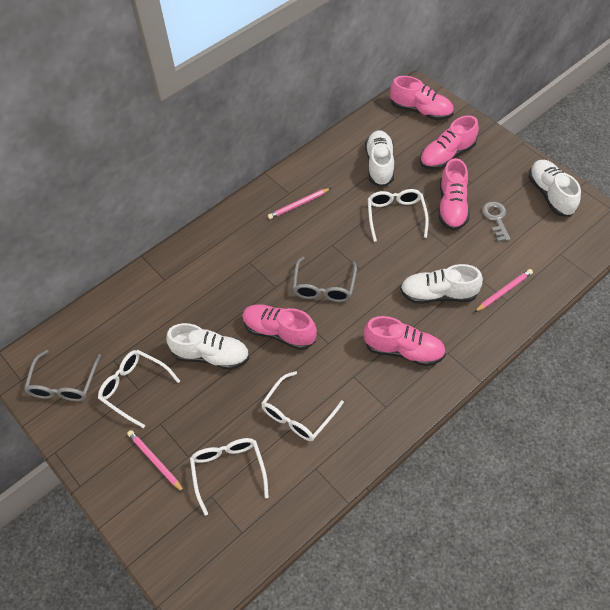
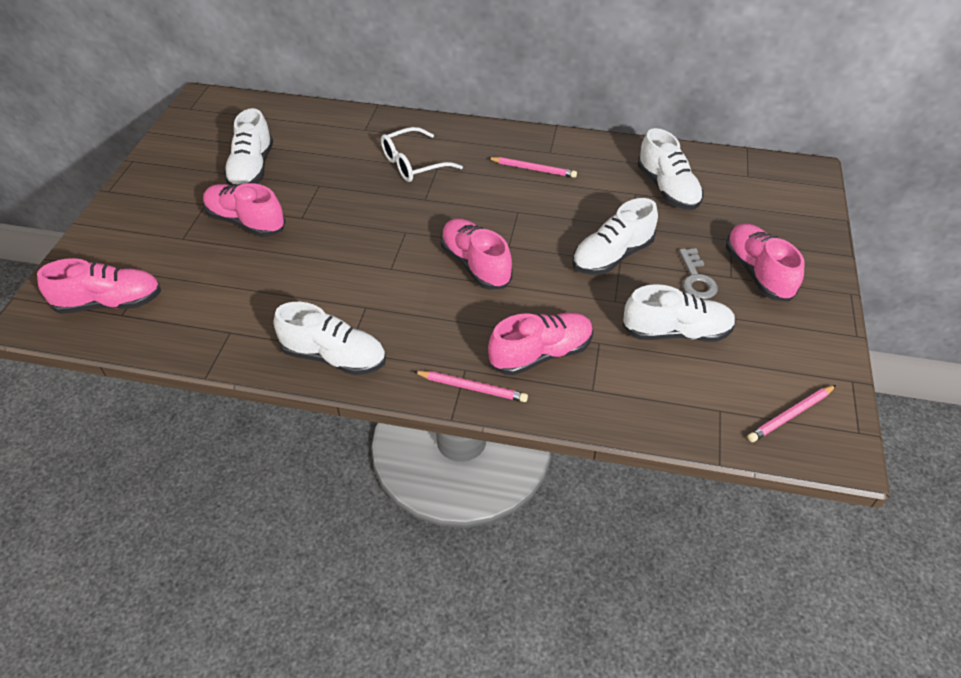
grey glasses: 2 -> 0
white glasses: 4 -> 1
white shoe: 4 -> 5

